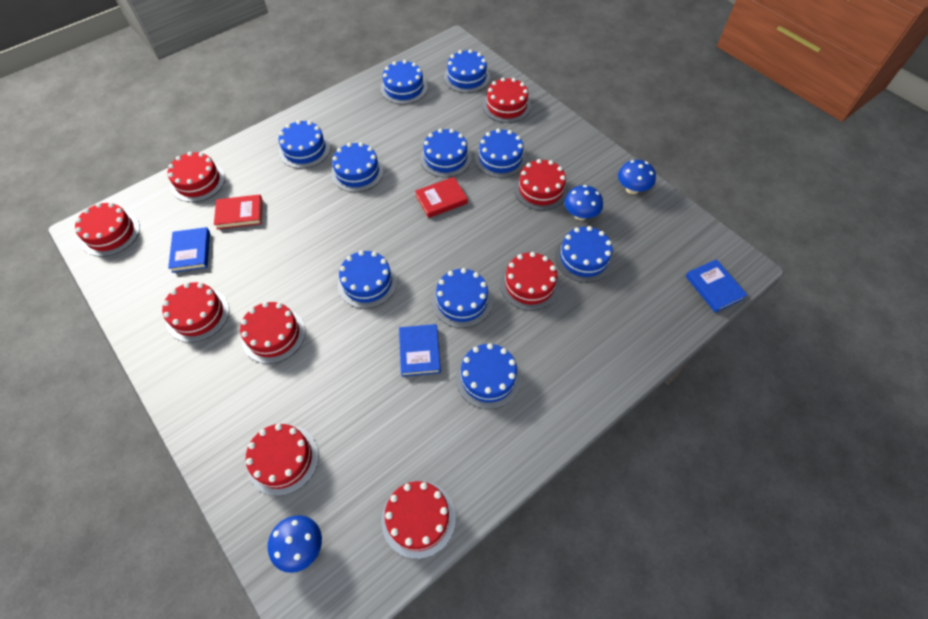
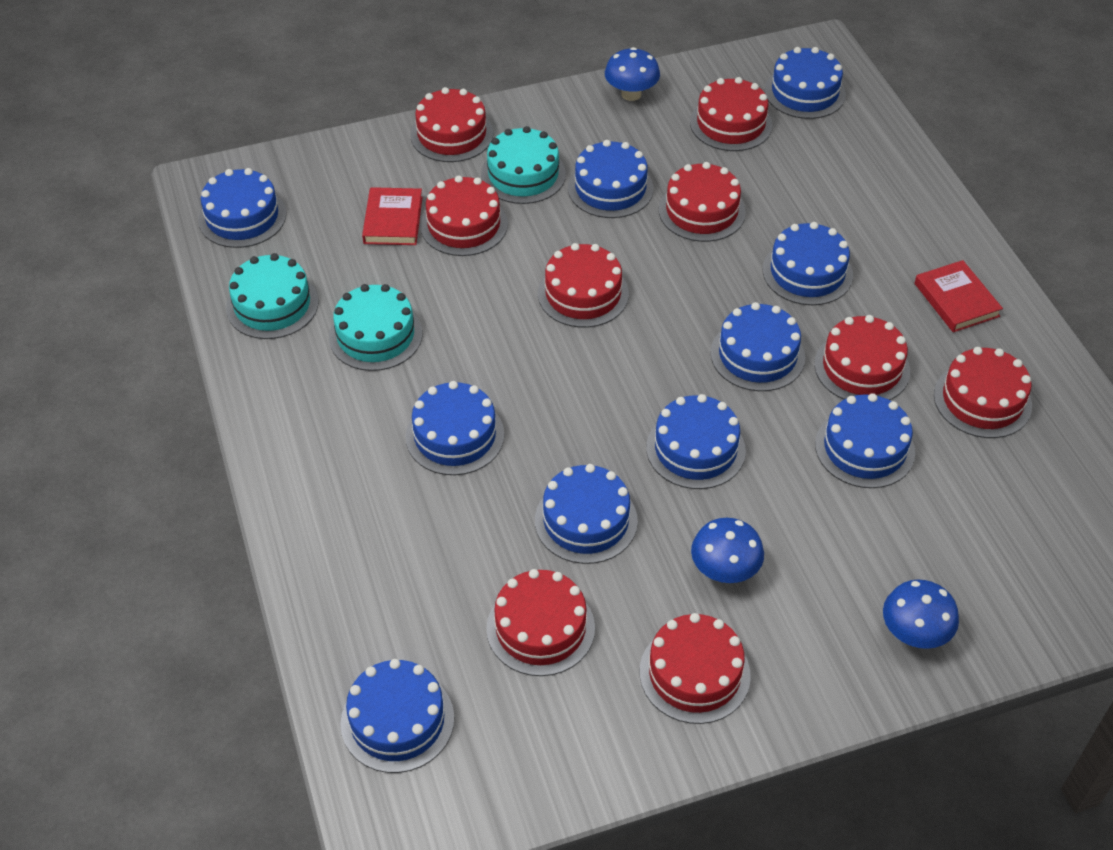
blue book: 3 -> 0
turquoise cake: 0 -> 3

